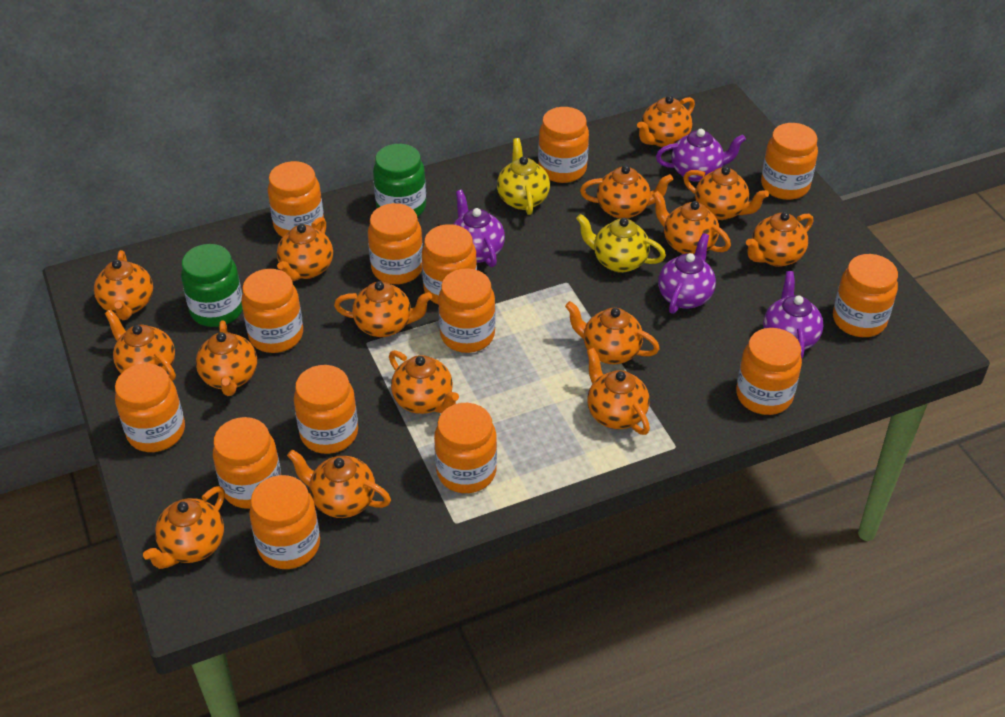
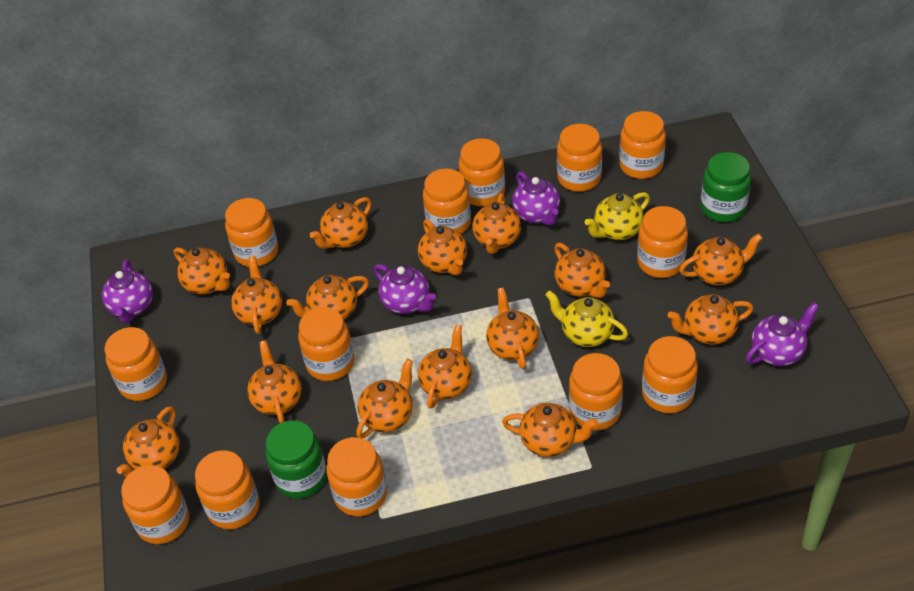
orange jar: 14 -> 13

